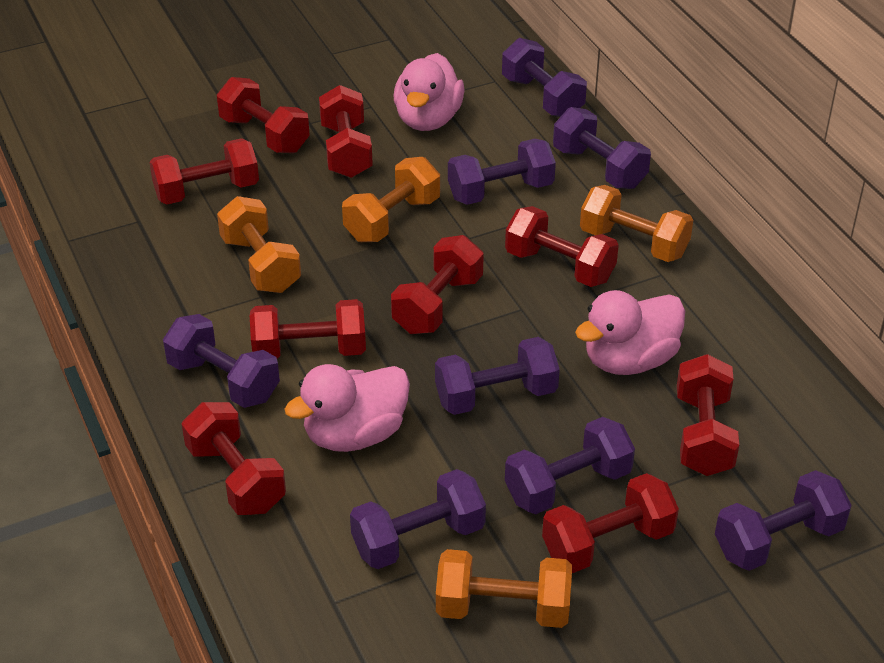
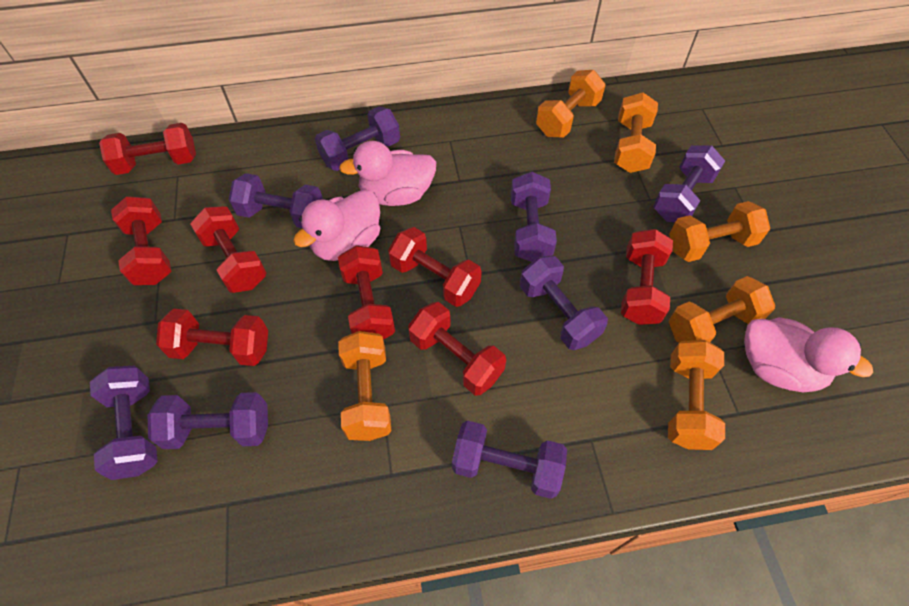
orange dumbbell: 4 -> 6
red dumbbell: 9 -> 8

